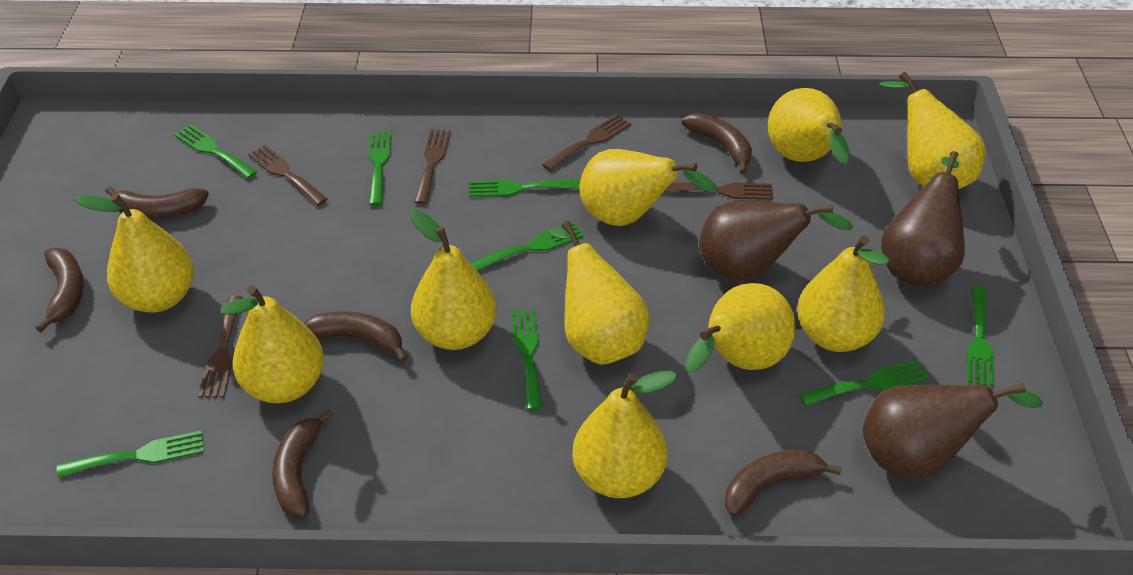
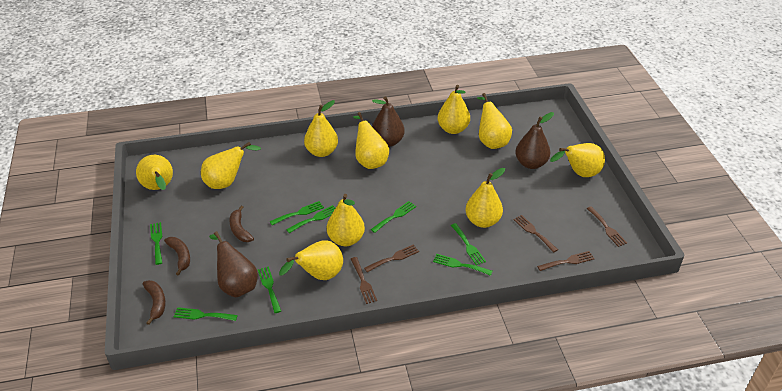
brown banana: 6 -> 3

